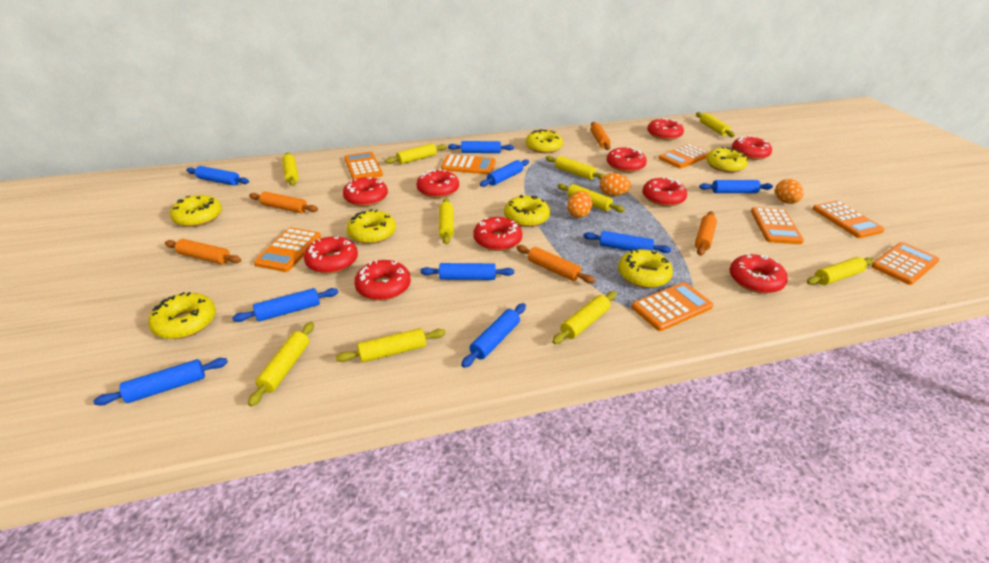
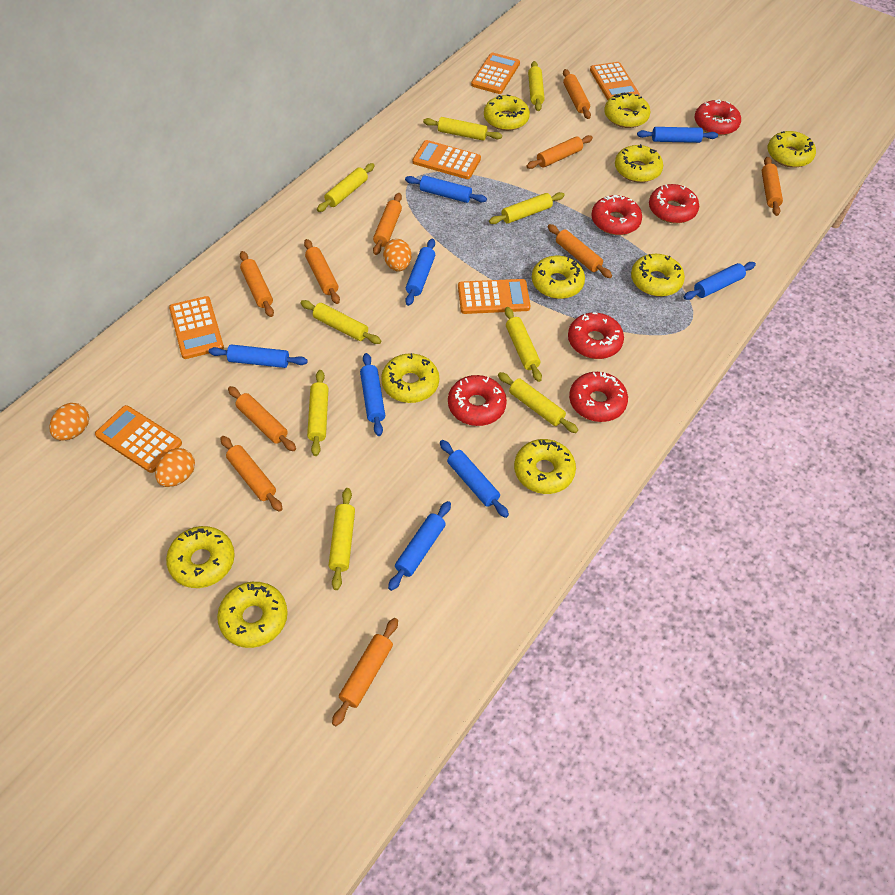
blue rolling pin: 9 -> 8
orange calculator: 8 -> 6
orange rolling pin: 5 -> 10
red donut: 10 -> 6
yellow donut: 7 -> 10
yellow rolling pin: 10 -> 9

